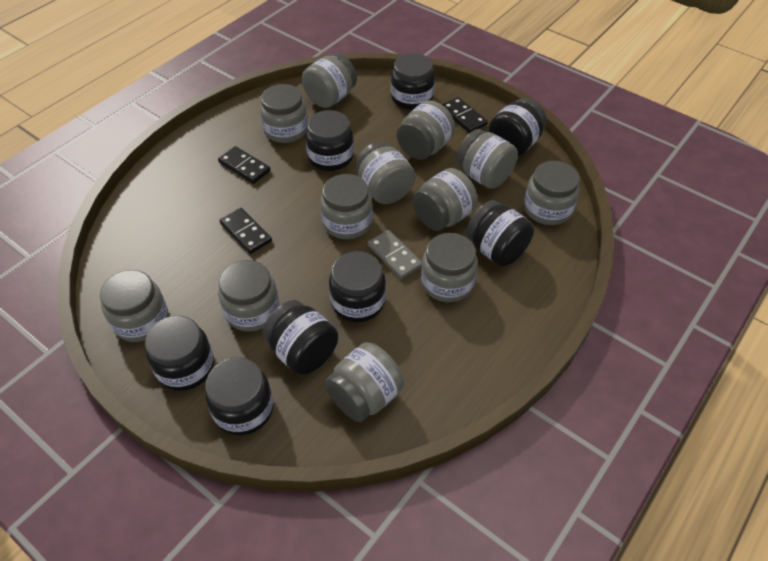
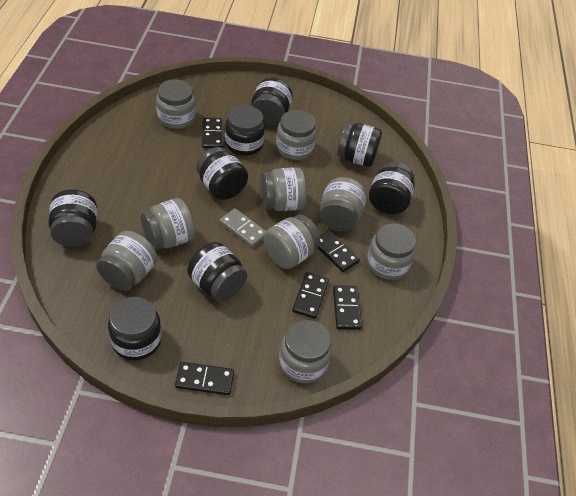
black domino: 3 -> 5
grey jar: 12 -> 9

